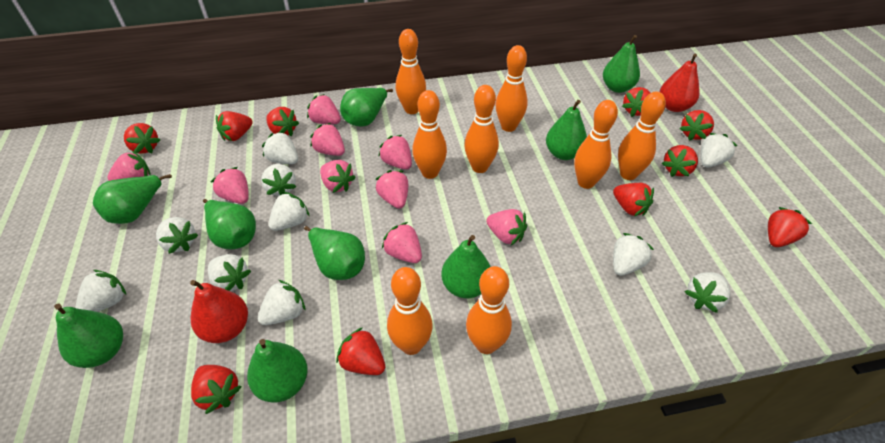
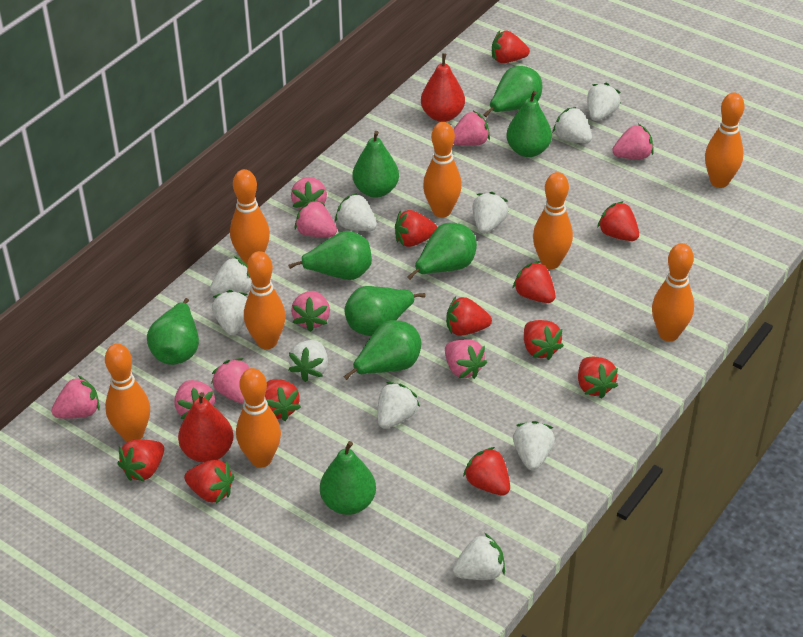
red strawberry: 10 -> 11

